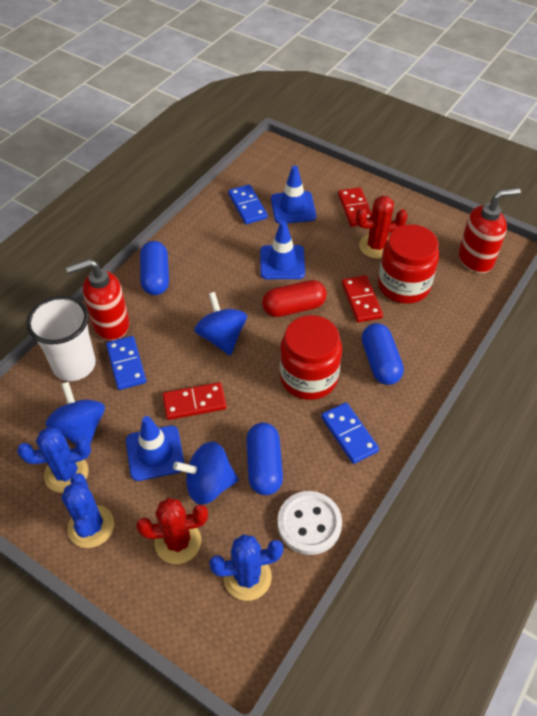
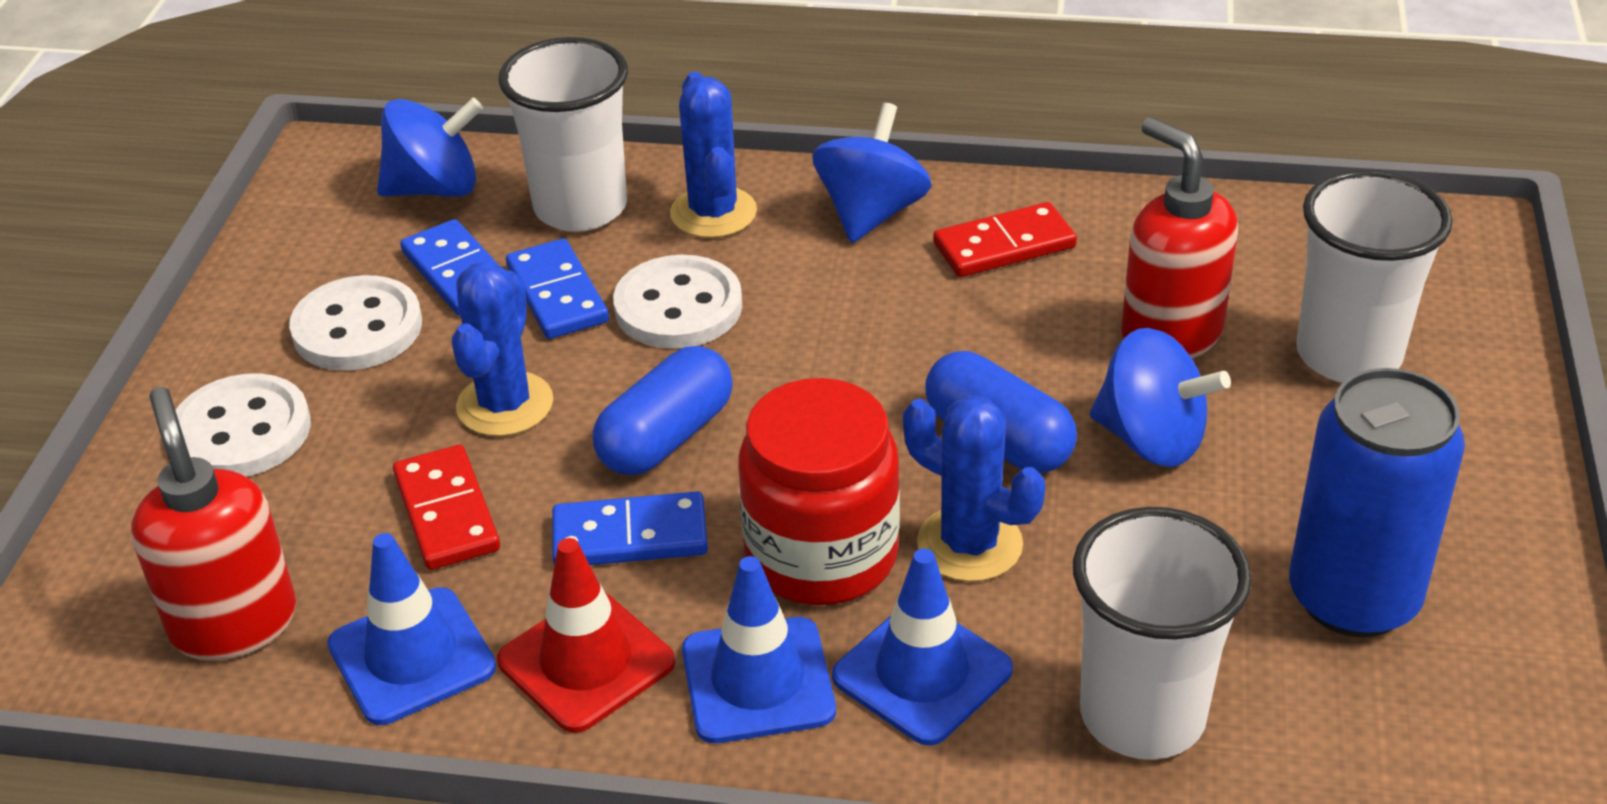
blue can: 0 -> 1
blue capsule: 3 -> 2
red cactus: 2 -> 0
red capsule: 1 -> 0
red domino: 3 -> 2
red jar: 2 -> 1
red traffic cone: 0 -> 1
white button: 1 -> 3
white cup: 1 -> 3

